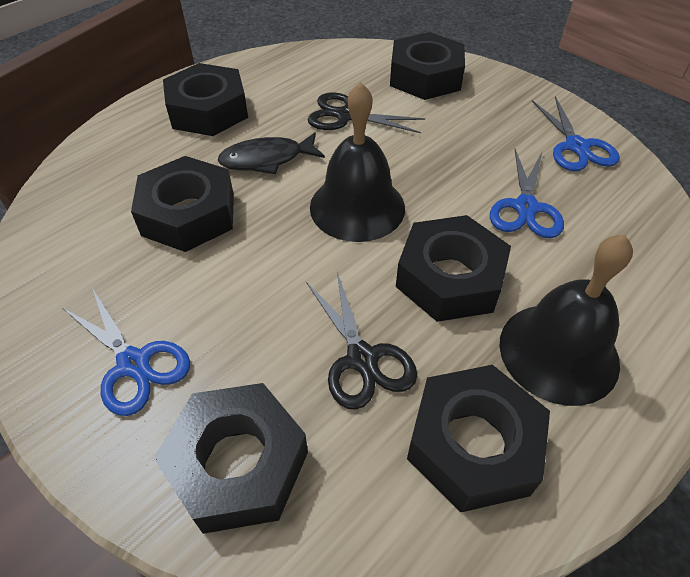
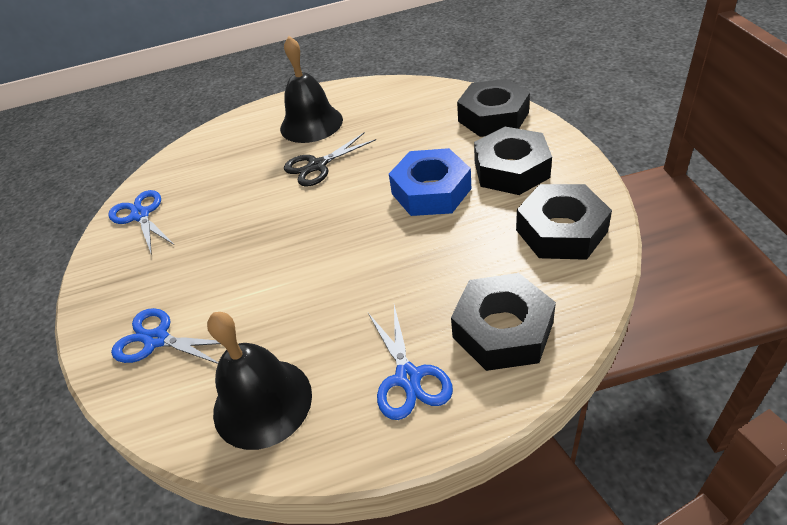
black fish: 1 -> 0
black nut: 6 -> 4
black scissors: 2 -> 1
blue nut: 0 -> 1

